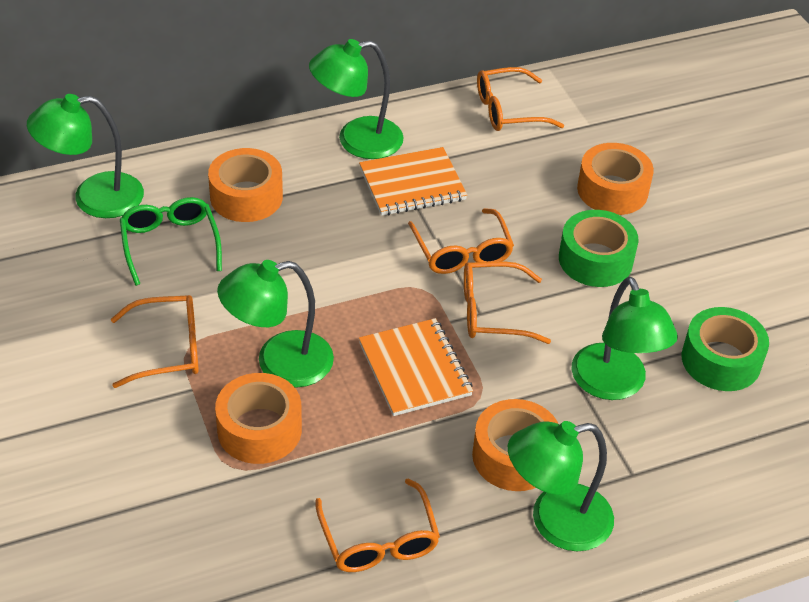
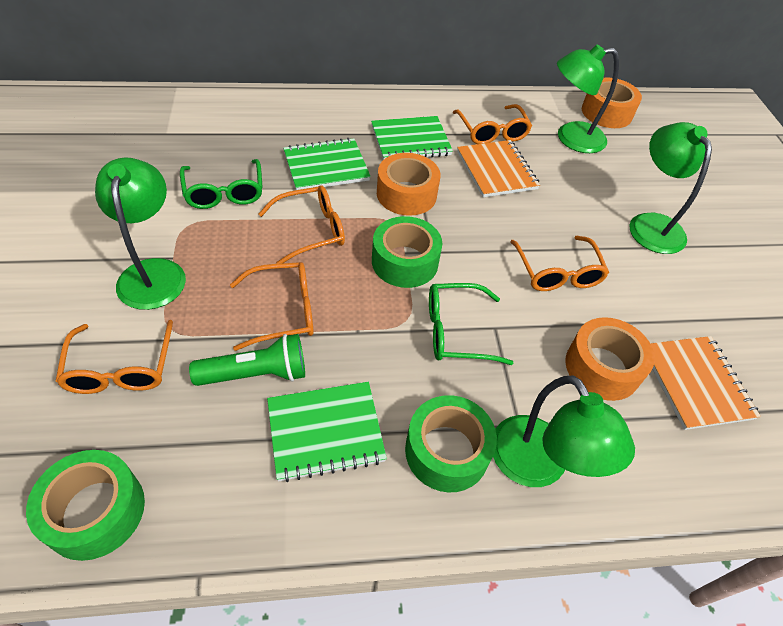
green flashlight: 0 -> 1
green glasses: 1 -> 2
green lamp: 5 -> 4
green notebook: 0 -> 3
green tape: 2 -> 3
orange tape: 4 -> 3

